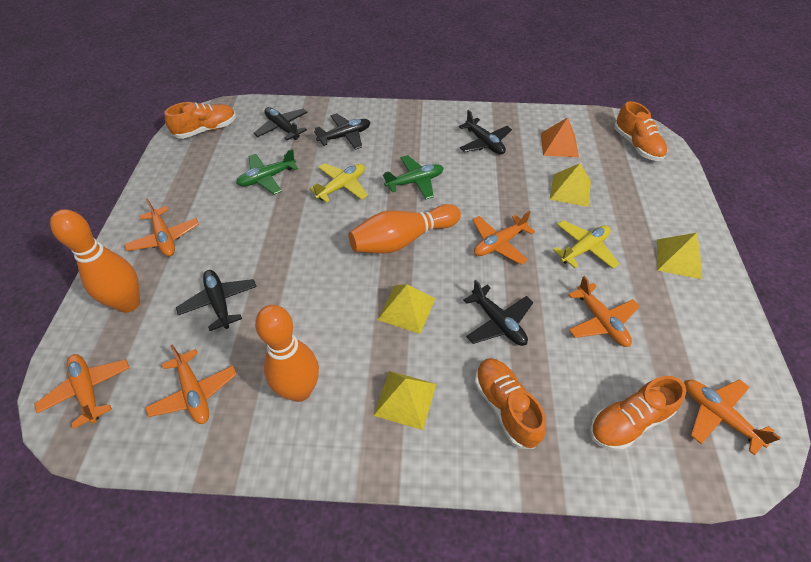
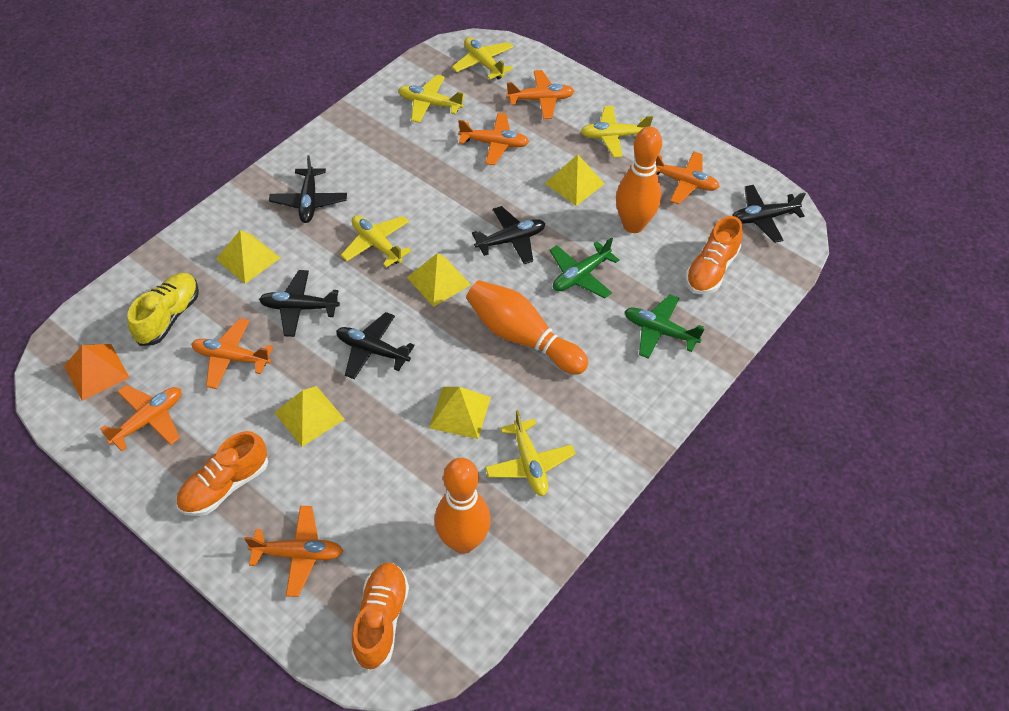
orange shoe: 4 -> 3
yellow plane: 2 -> 5
yellow pyramid: 4 -> 5
yellow shoe: 0 -> 1

